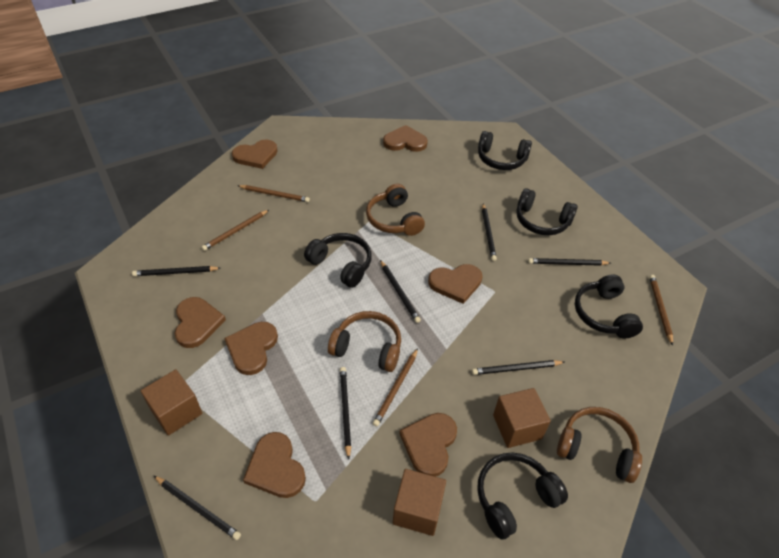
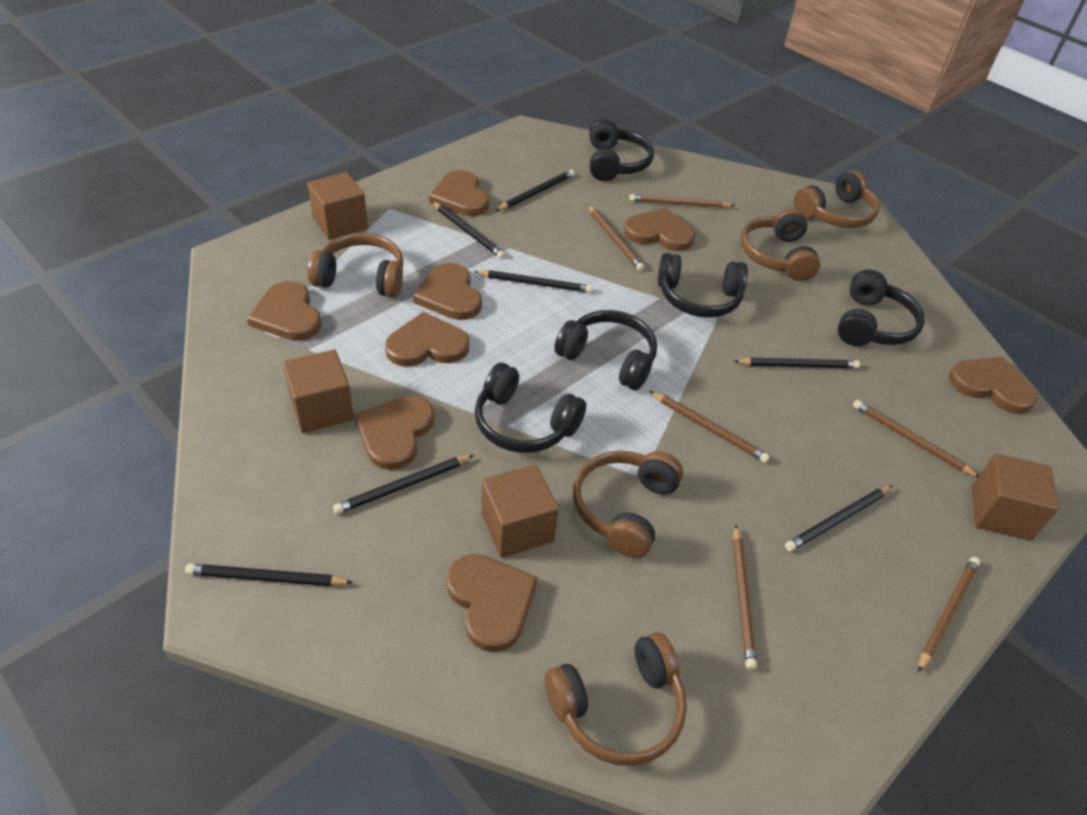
brown cube: 3 -> 4
brown headphones: 3 -> 5
brown heart: 7 -> 8
brown pencil: 4 -> 6

